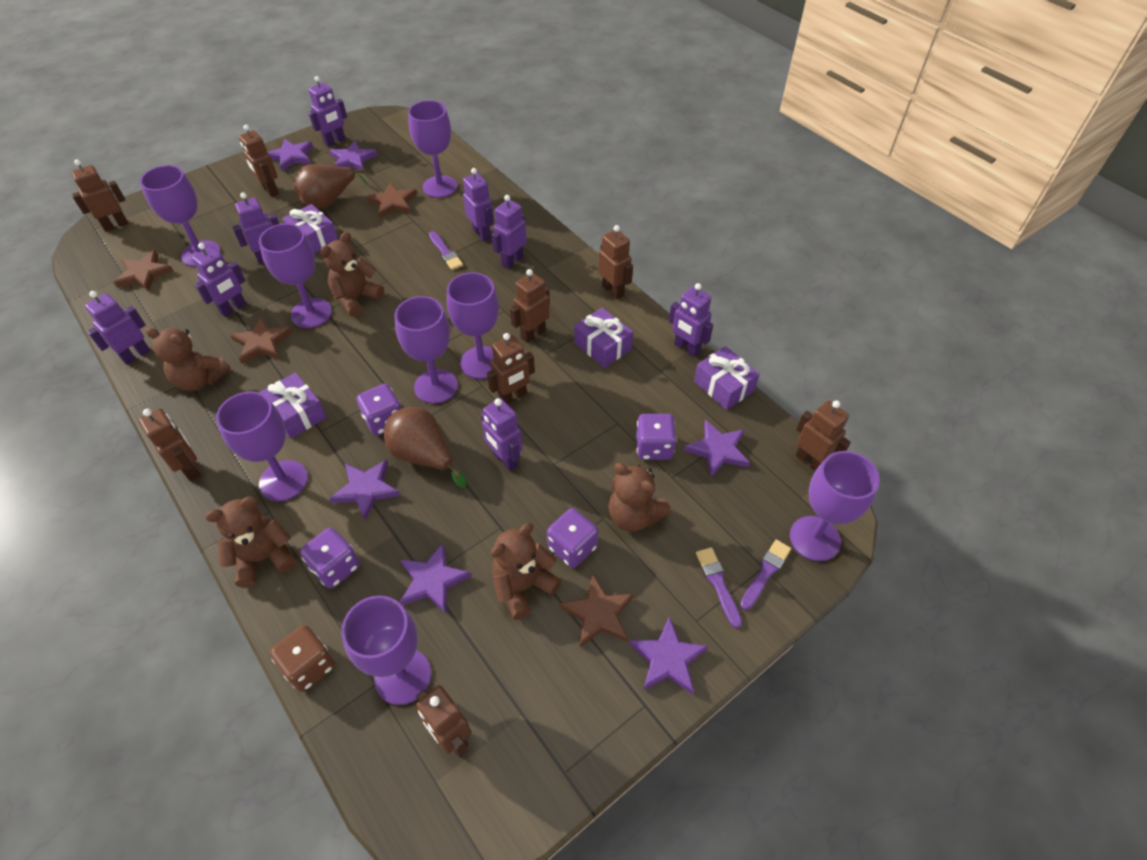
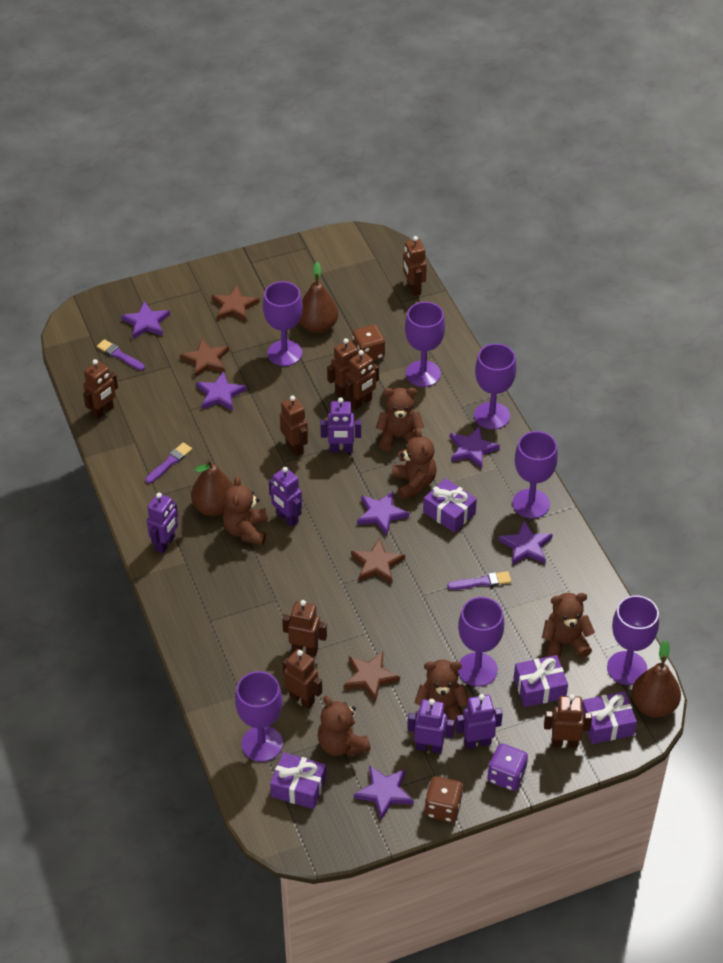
brown dice: 1 -> 2
brown pear: 2 -> 3
brown teddy bear: 5 -> 6
purple dice: 4 -> 1
purple goblet: 8 -> 7
purple robot: 8 -> 5

